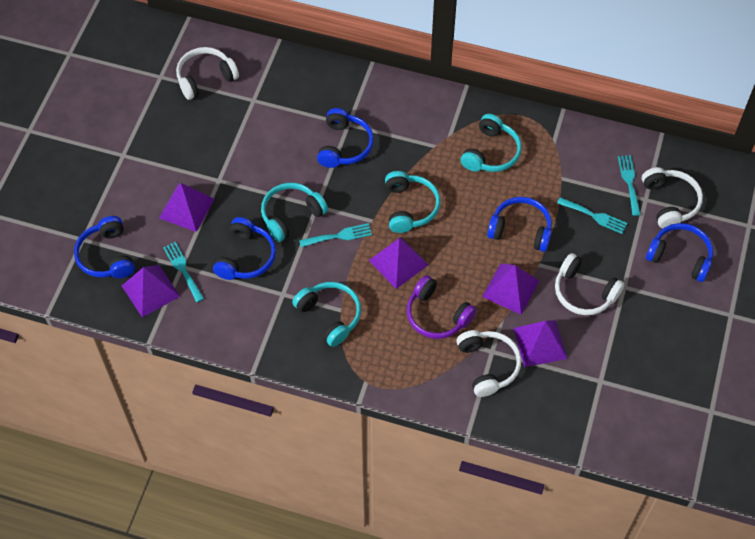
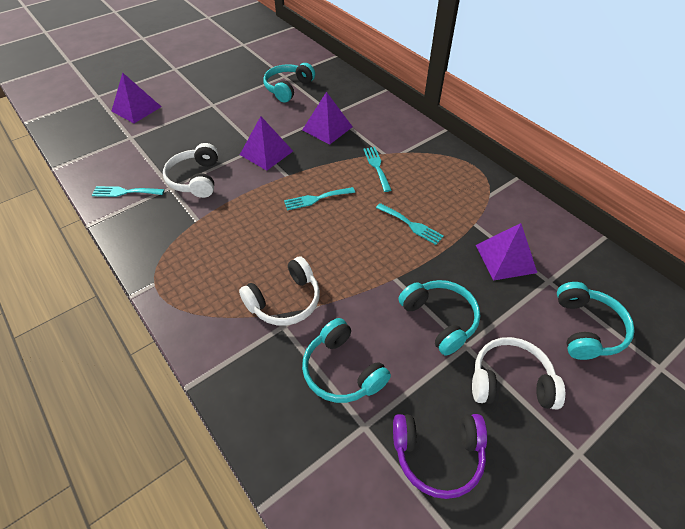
blue headphones: 5 -> 0
purple pyramid: 5 -> 4
white headphones: 4 -> 3

